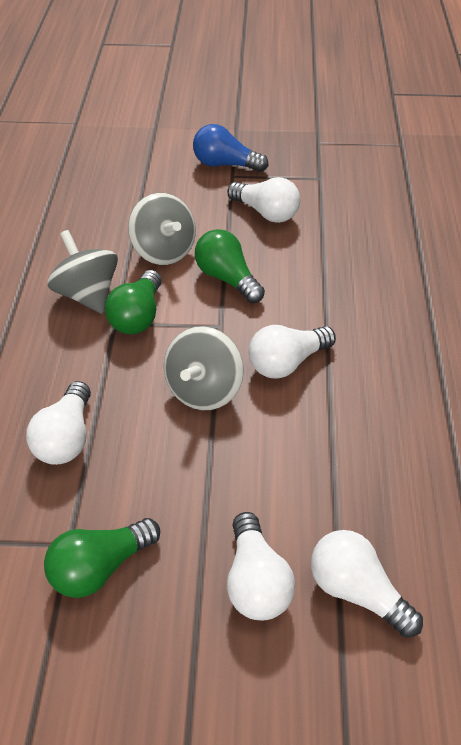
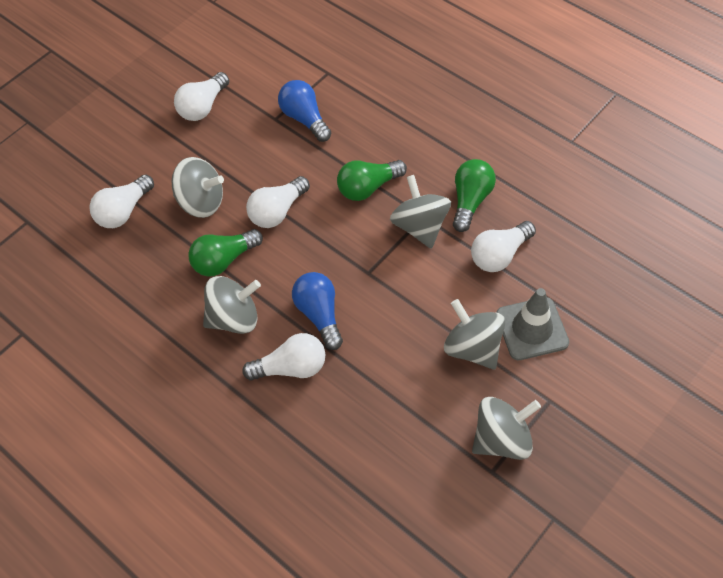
blue light bulb: 1 -> 2
grey spinning top: 3 -> 5
grey traffic cone: 0 -> 1

